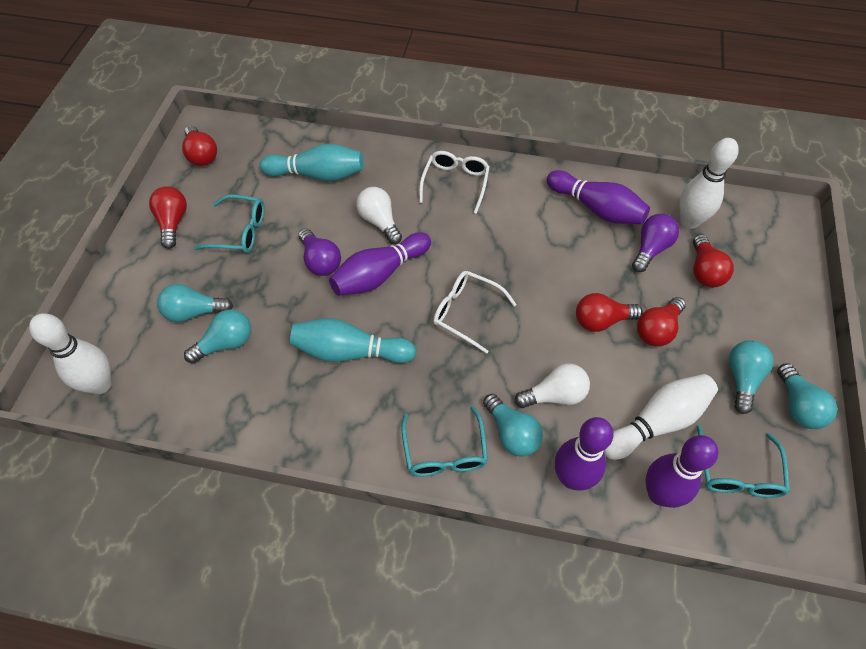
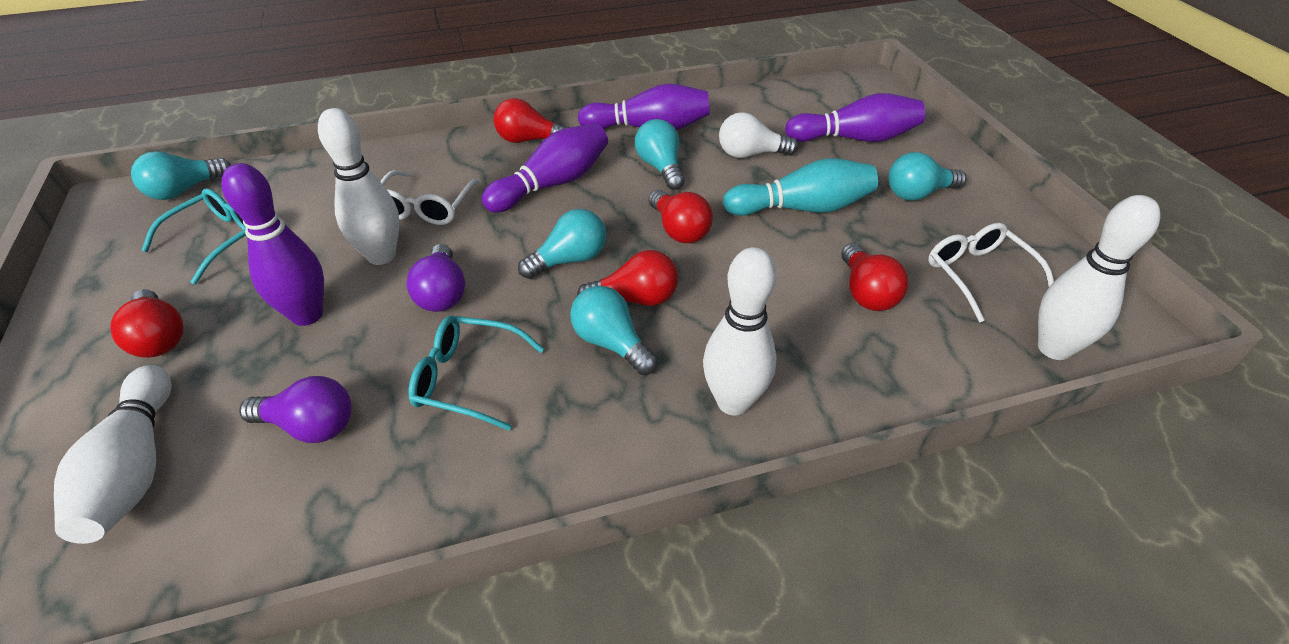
turquoise bowling pin: 2 -> 1
turquoise glasses: 3 -> 2
white bowling pin: 3 -> 4
white light bulb: 2 -> 1

